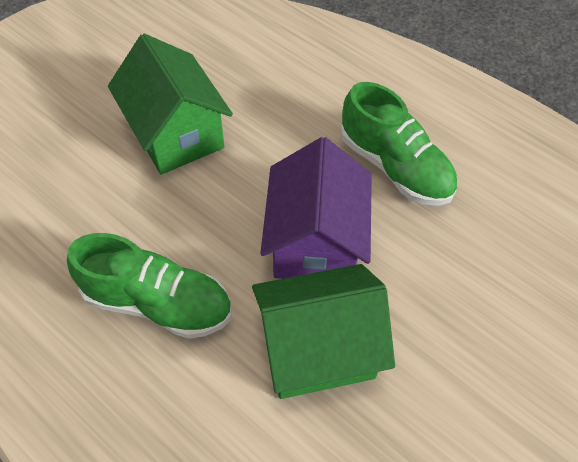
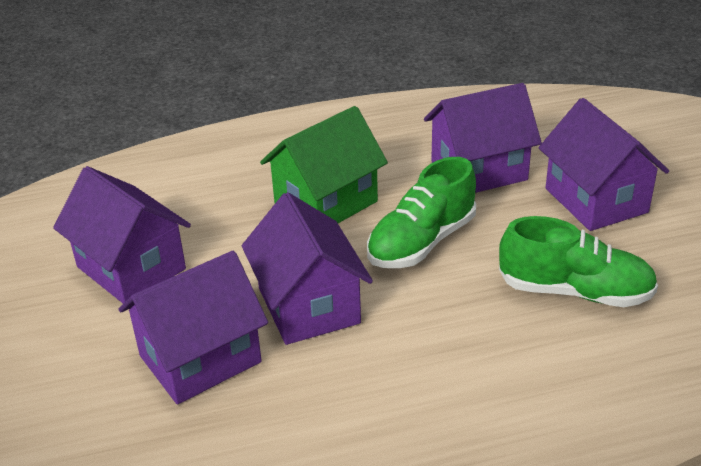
green house: 2 -> 1
purple house: 1 -> 5

